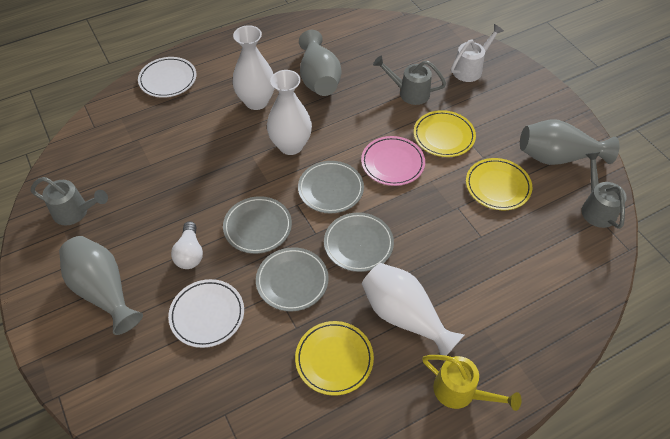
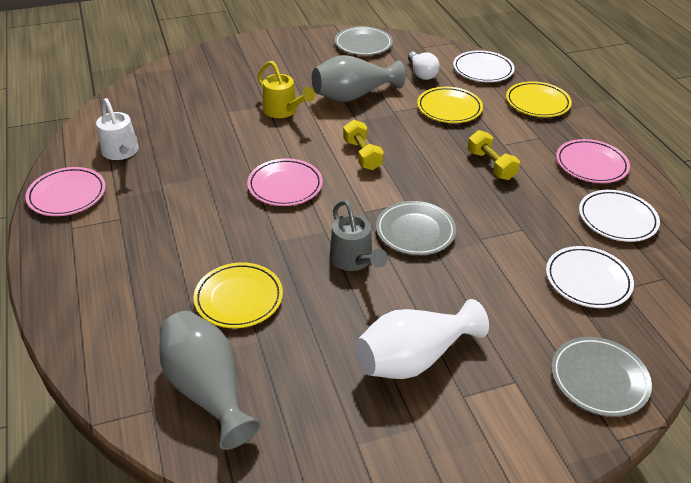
grey plate: 4 -> 3
grey vase: 3 -> 2
grey watering can: 3 -> 1
pink plate: 1 -> 3
white plate: 2 -> 3
white vase: 3 -> 1
yellow dumbbell: 0 -> 2

